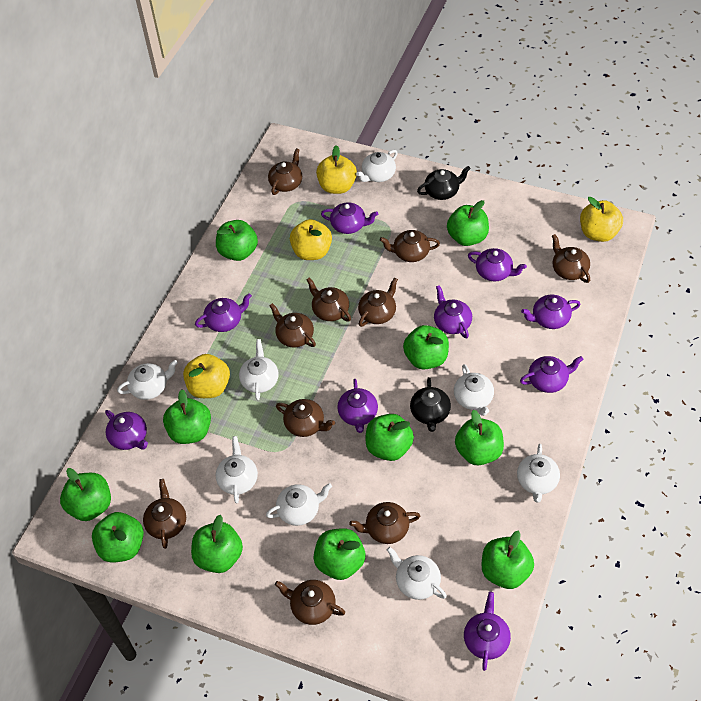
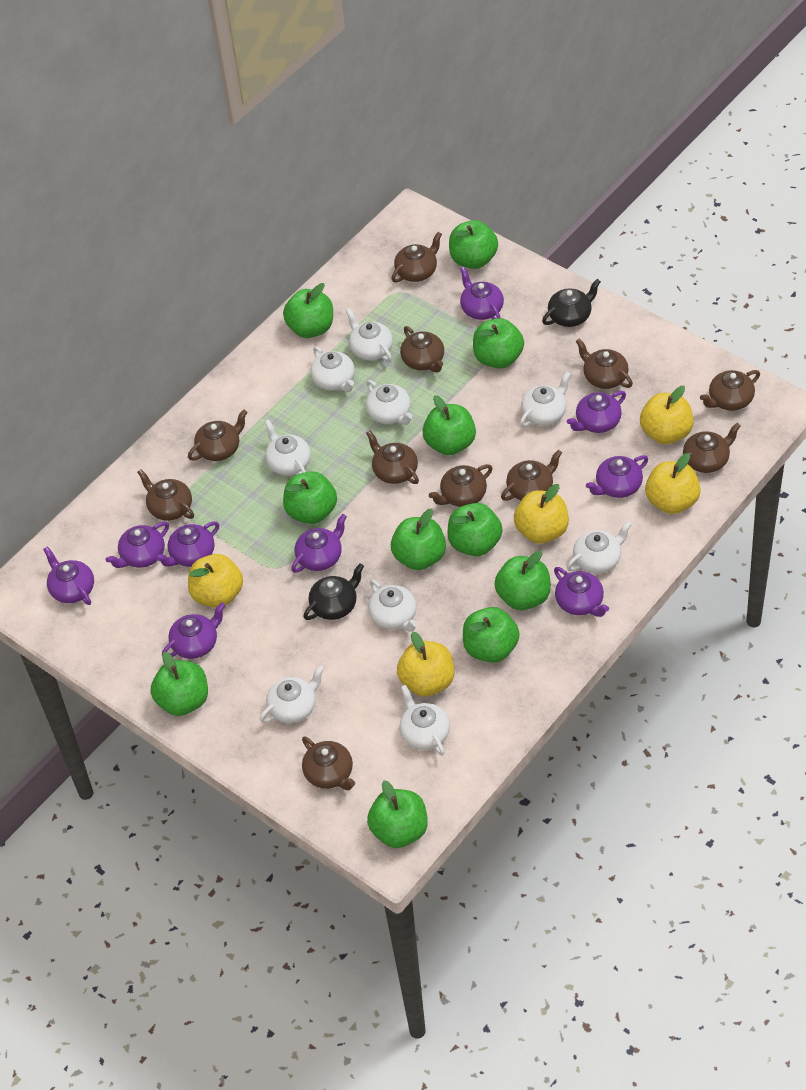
brown teapot: 10 -> 11
white teapot: 8 -> 9
yellow apple: 4 -> 5

